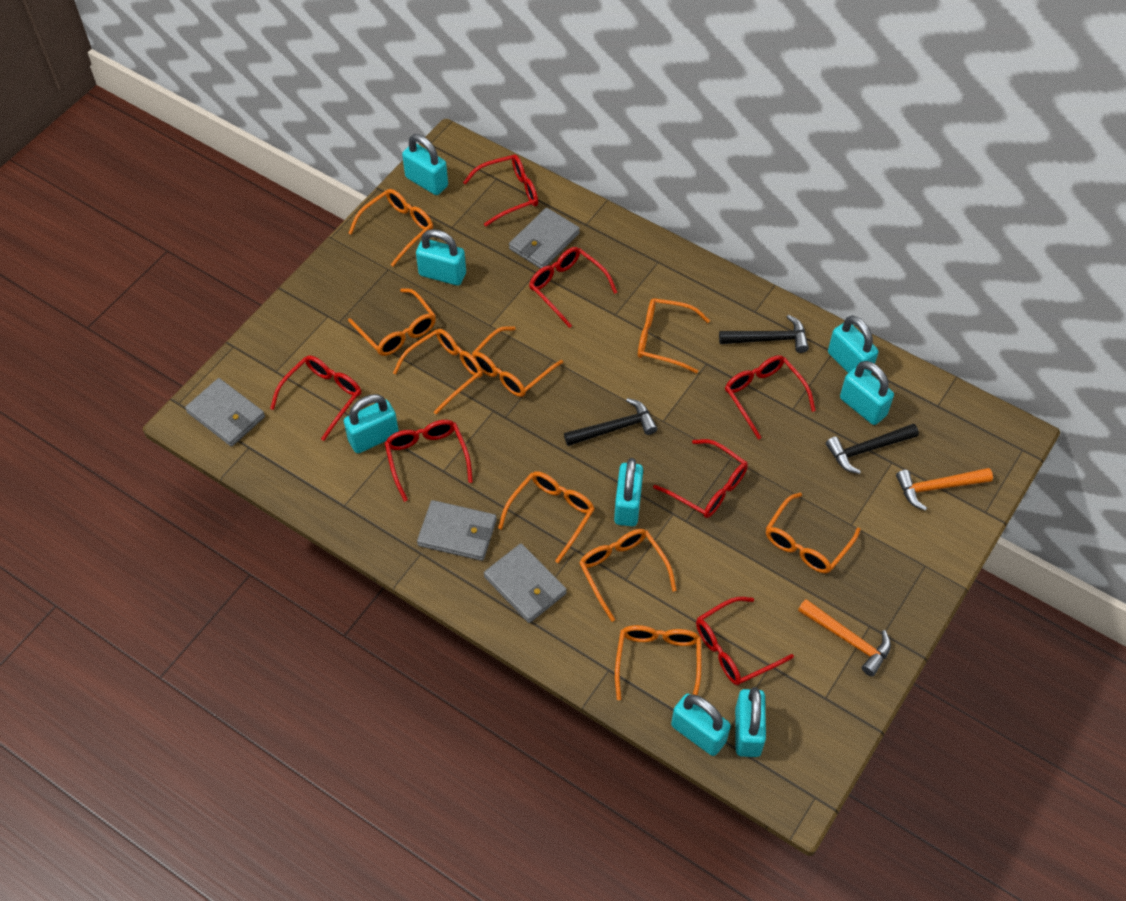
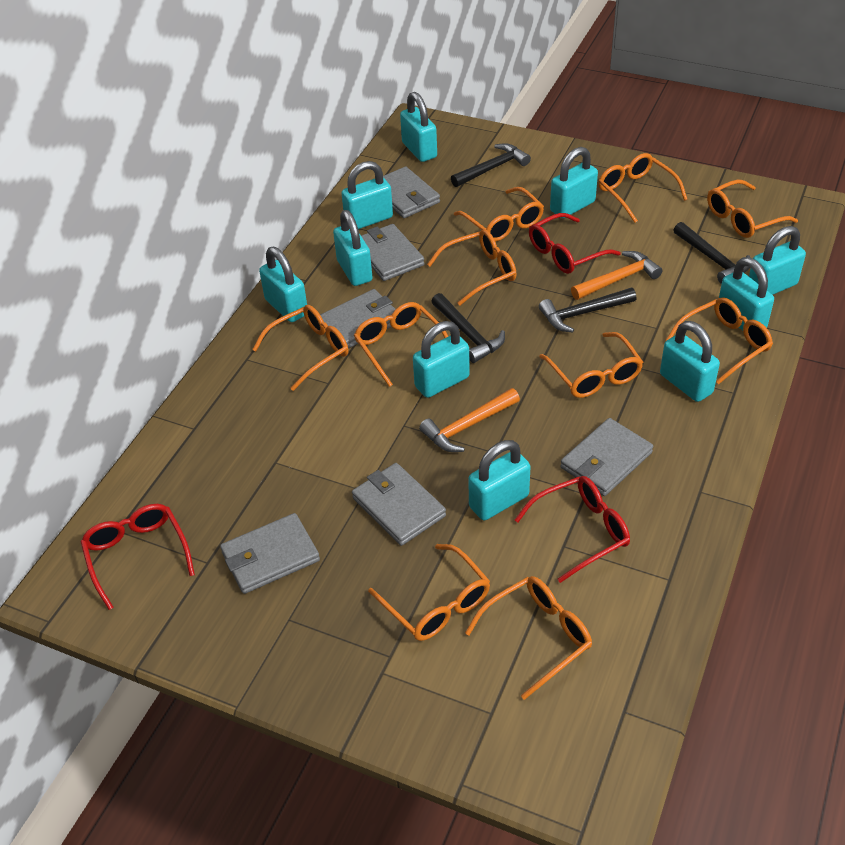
black hammer: 3 -> 4
grey wallet: 4 -> 6
orange glasses: 9 -> 10
red glasses: 7 -> 3
turquoise padlock: 8 -> 10

